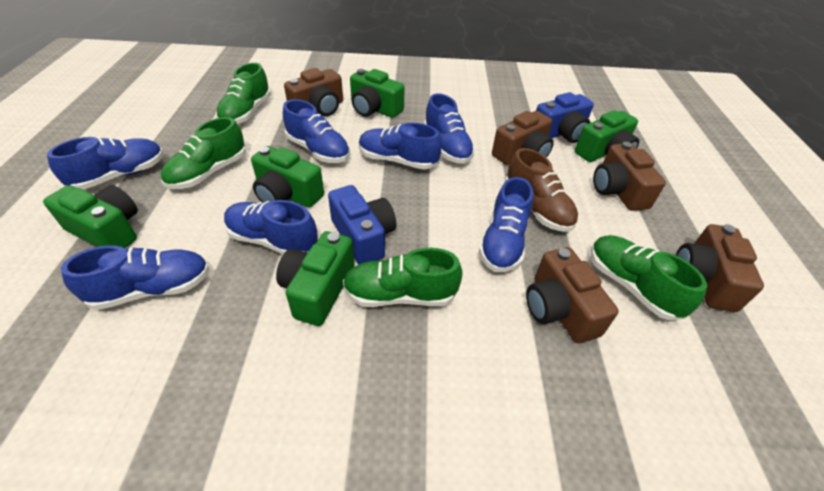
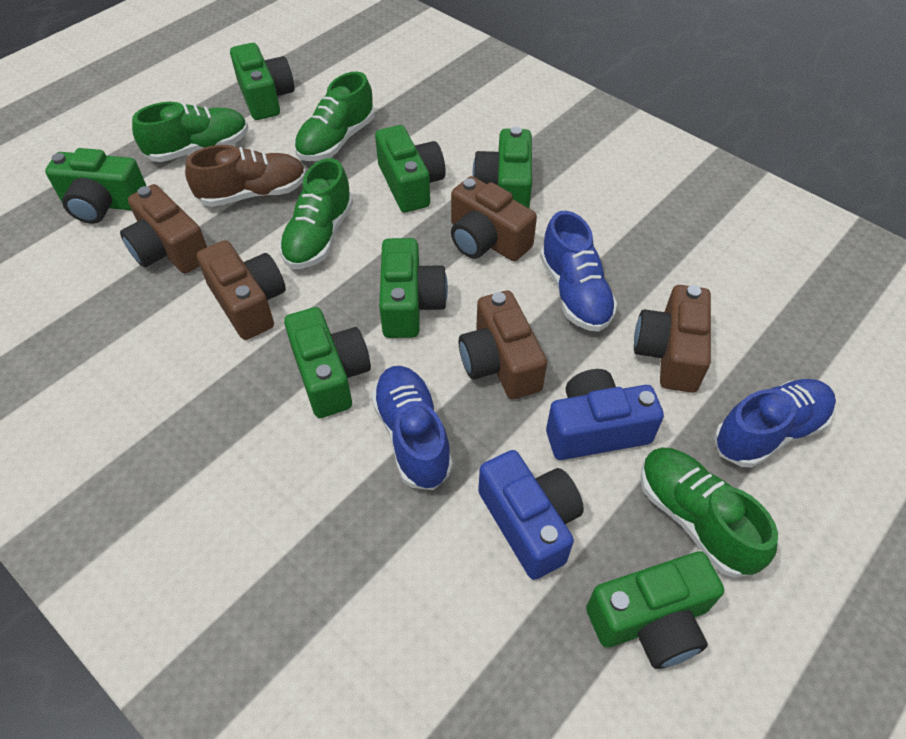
blue shoe: 7 -> 3
green camera: 5 -> 7

